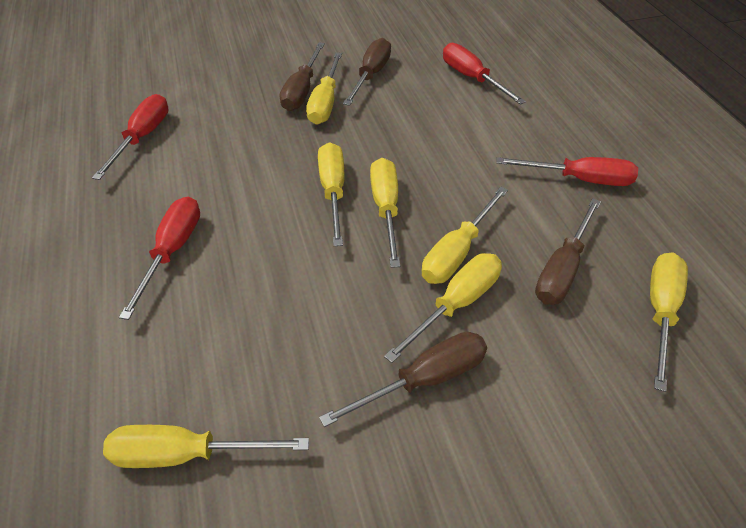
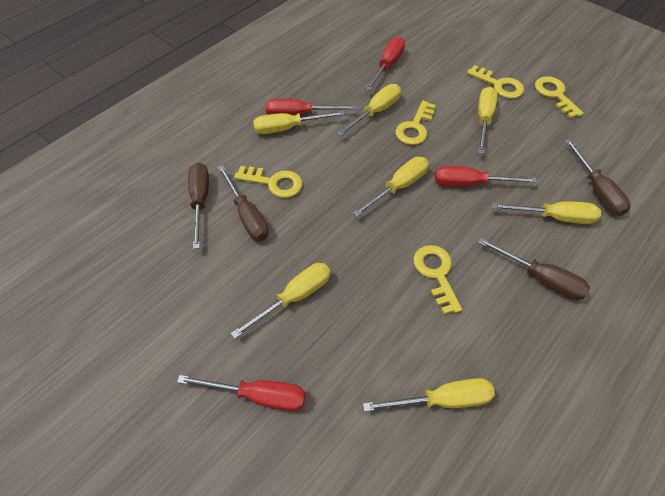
yellow key: 0 -> 5

